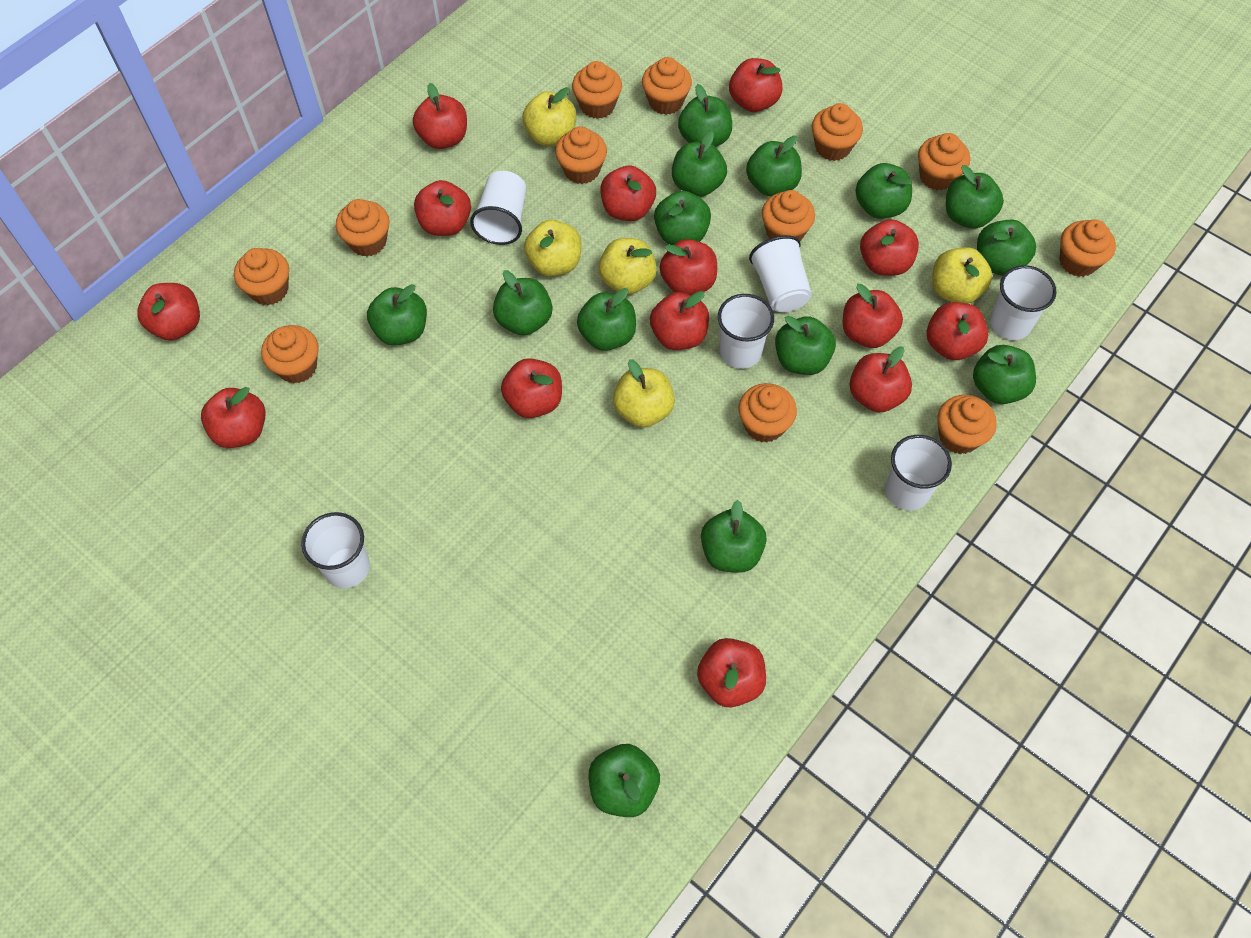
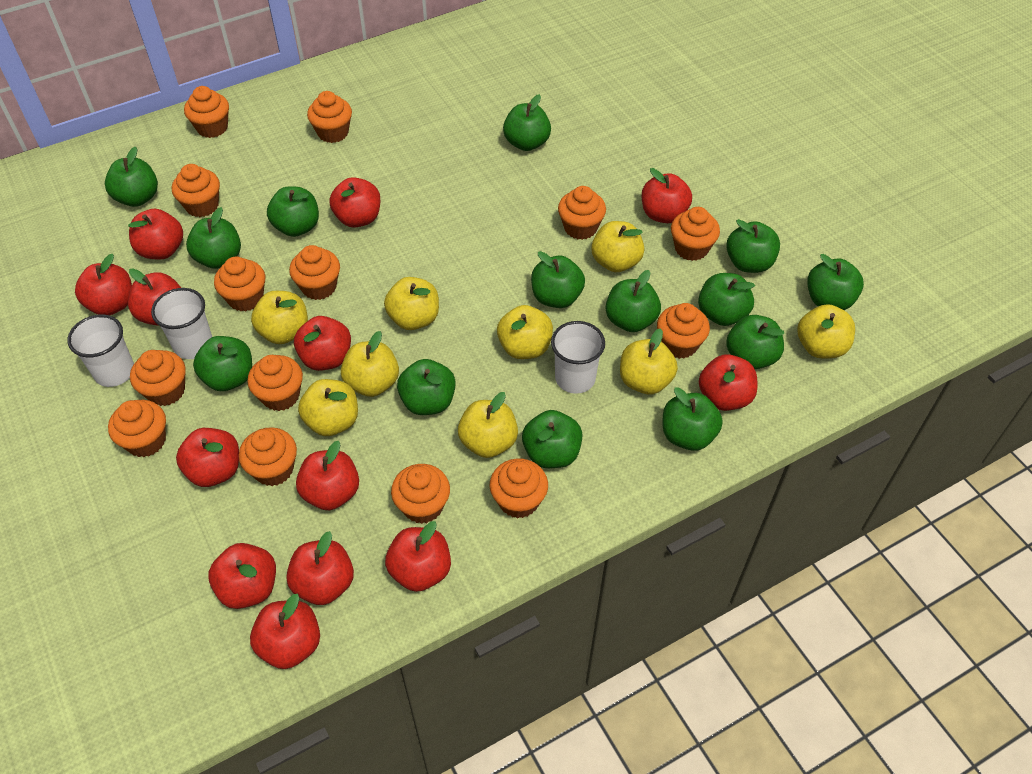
orange cupcake: 12 -> 14
red apple: 14 -> 13
white cup: 6 -> 3
yellow apple: 5 -> 9

